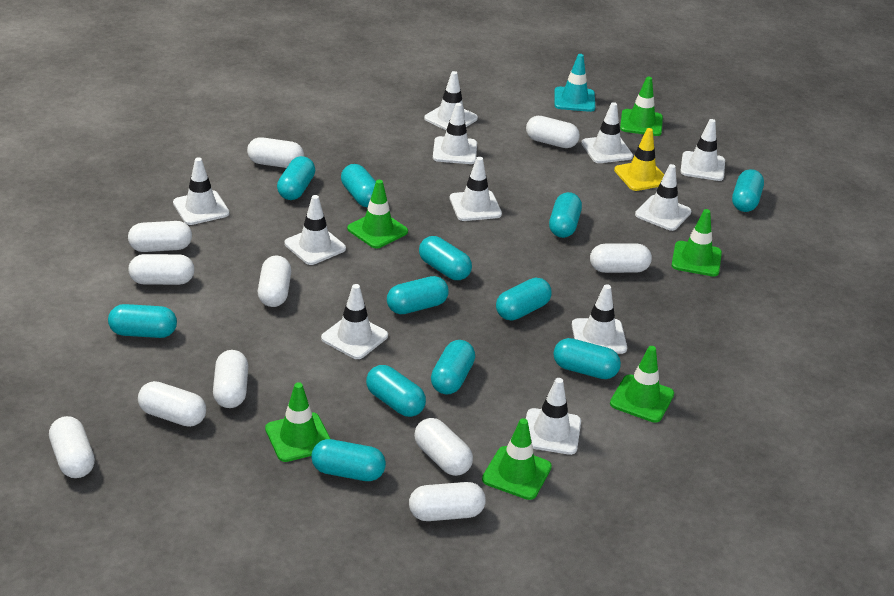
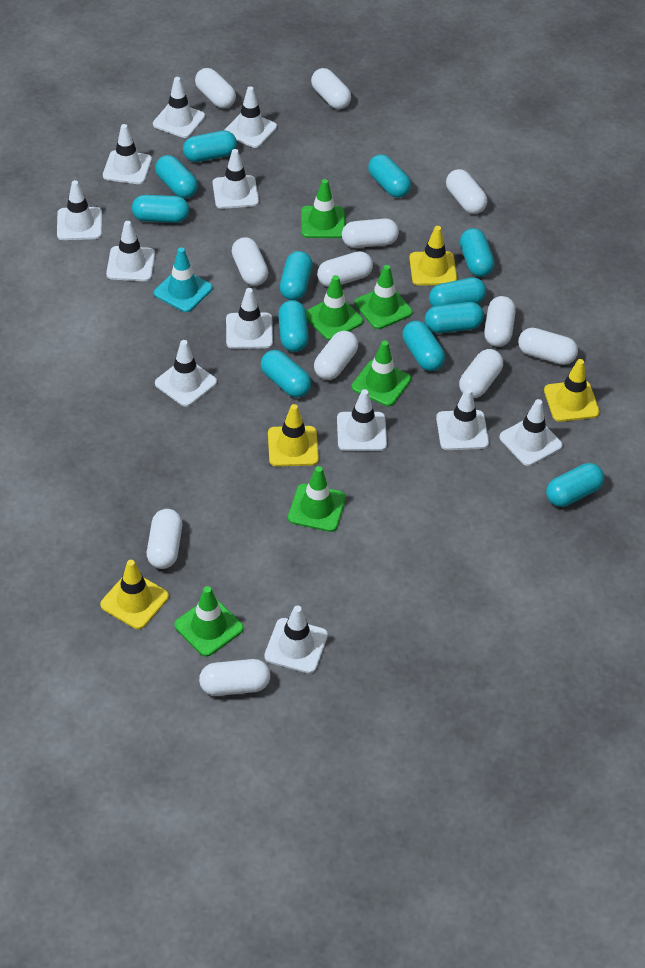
white capsule: 11 -> 12
white traffic cone: 11 -> 12
yellow traffic cone: 1 -> 4

